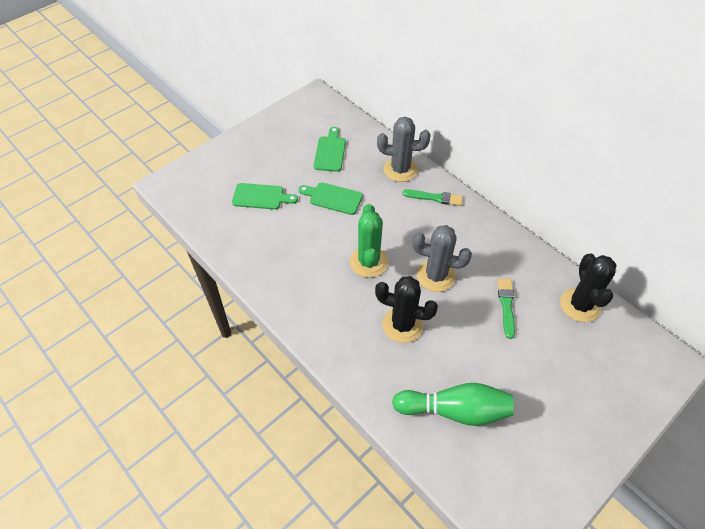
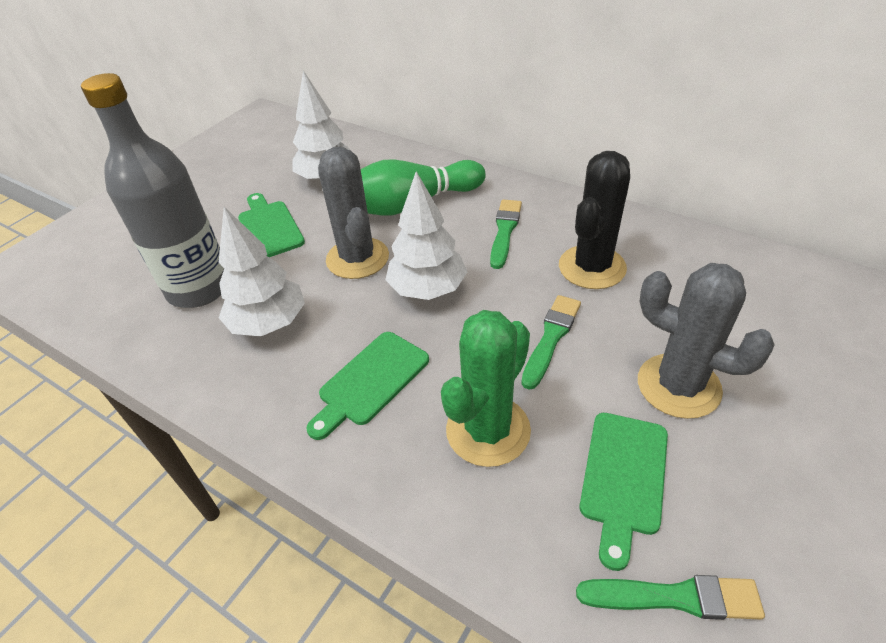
black cactus: 2 -> 1
green brush: 2 -> 3
grey bottle: 0 -> 1
white tree: 0 -> 3

